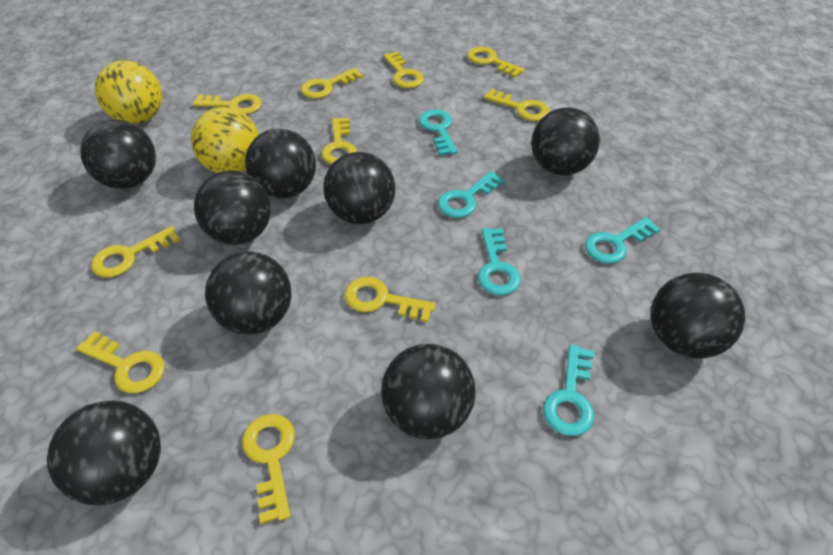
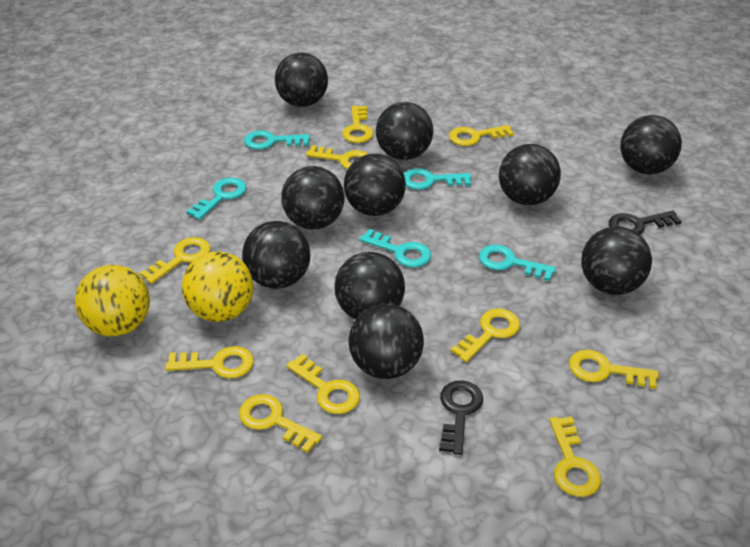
black ball: 9 -> 10
black key: 0 -> 2

